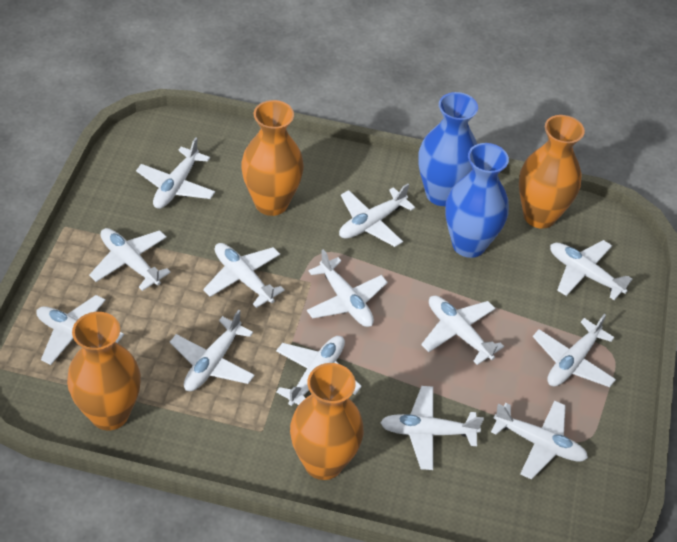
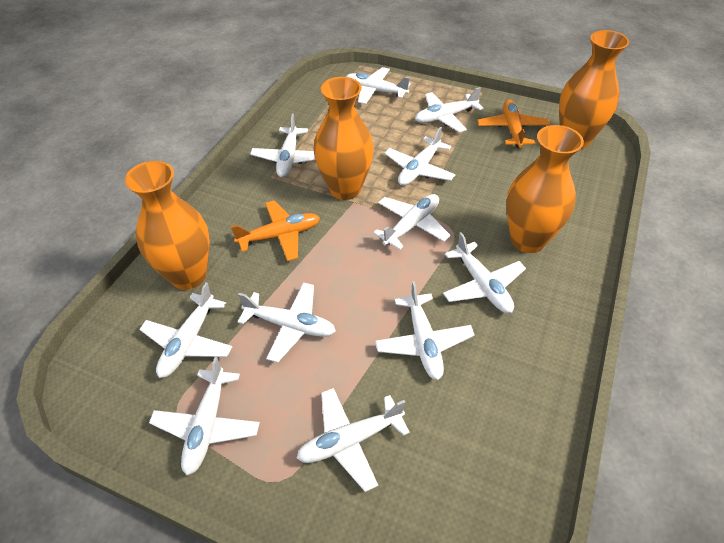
blue vase: 2 -> 0
orange plane: 0 -> 2
white plane: 13 -> 11

